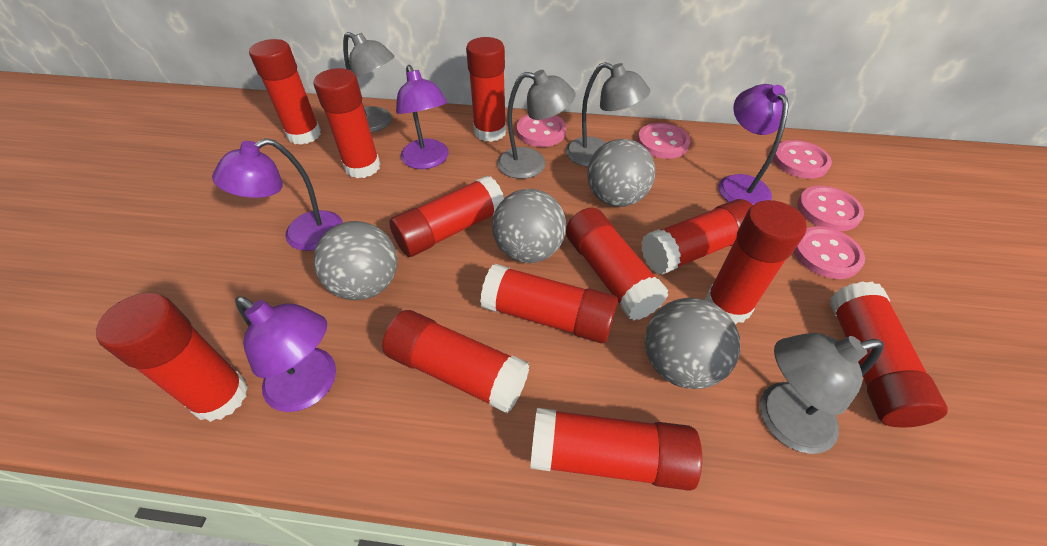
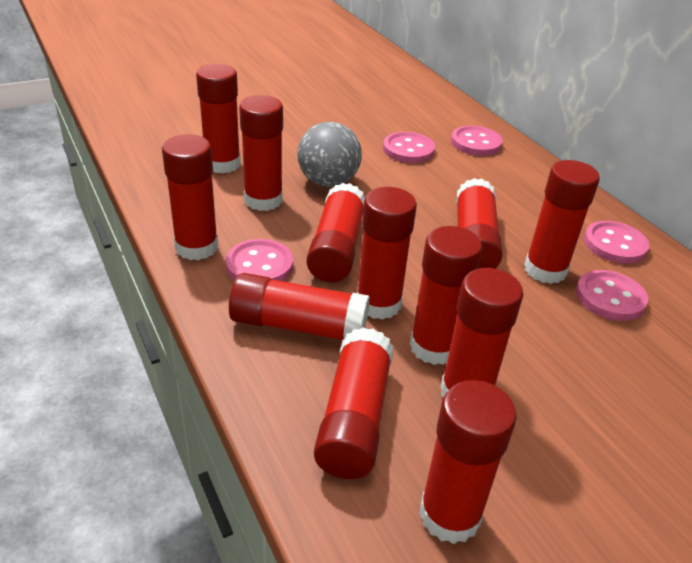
grey ball: 4 -> 1
grey lamp: 4 -> 0
purple lamp: 4 -> 0

